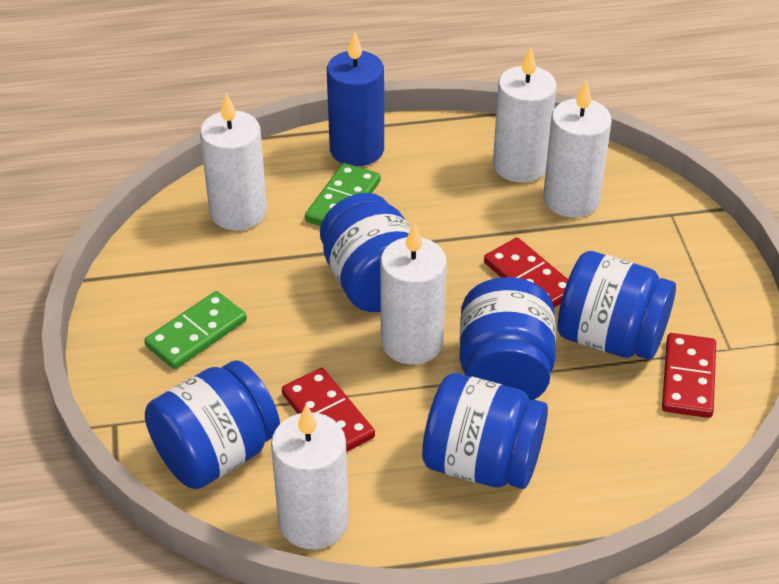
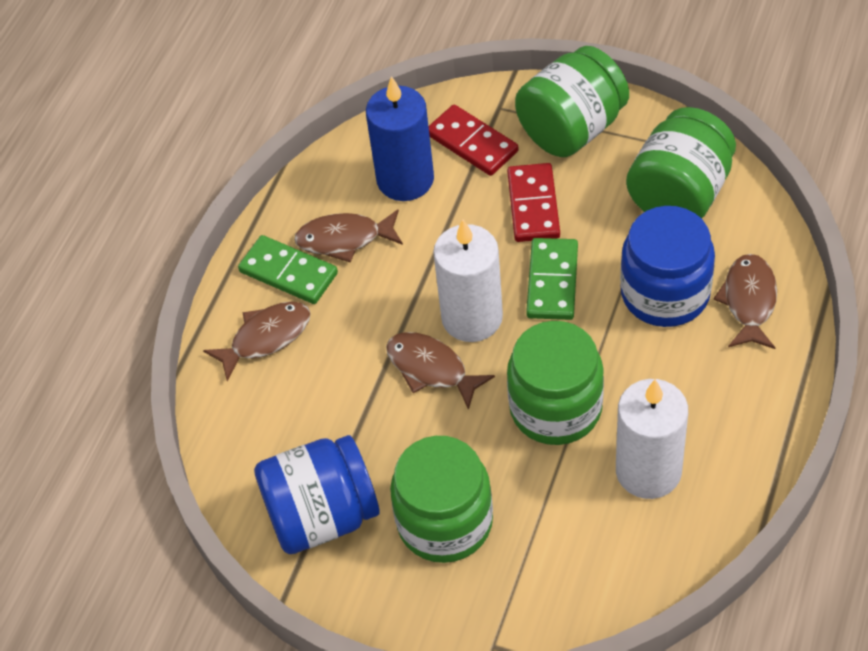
blue jar: 5 -> 2
brown fish: 0 -> 4
green jar: 0 -> 4
red domino: 3 -> 2
white candle: 5 -> 2

